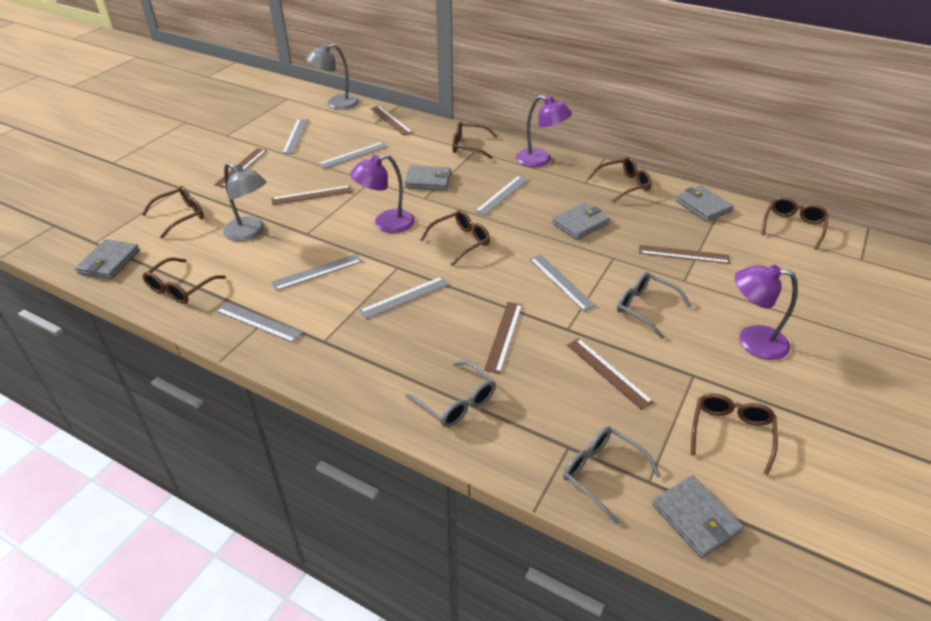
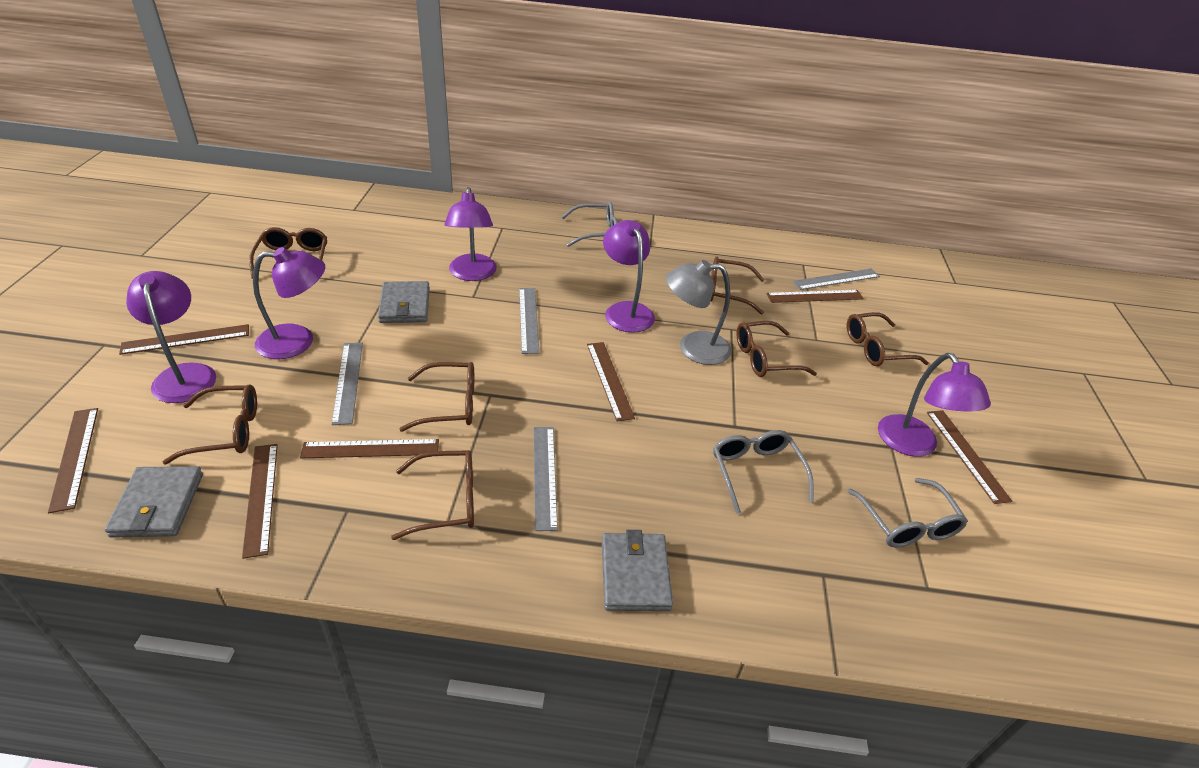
brown ruler: 6 -> 7
grey lamp: 2 -> 1
grey ruler: 7 -> 4
grey wallet: 5 -> 3
purple lamp: 3 -> 5

